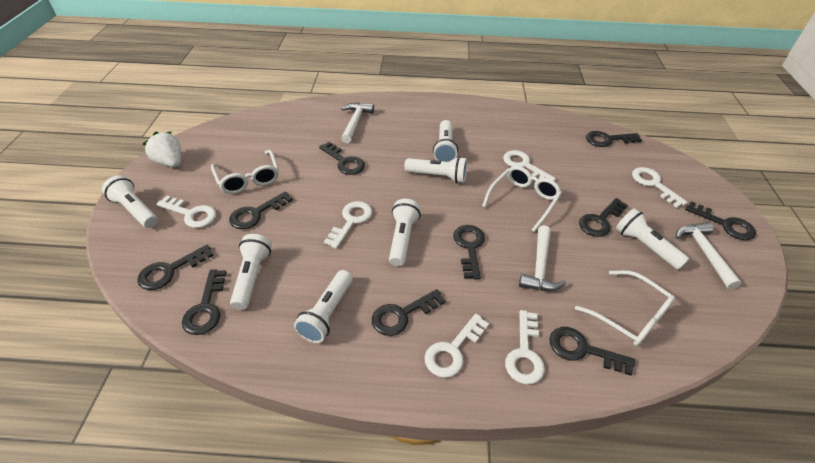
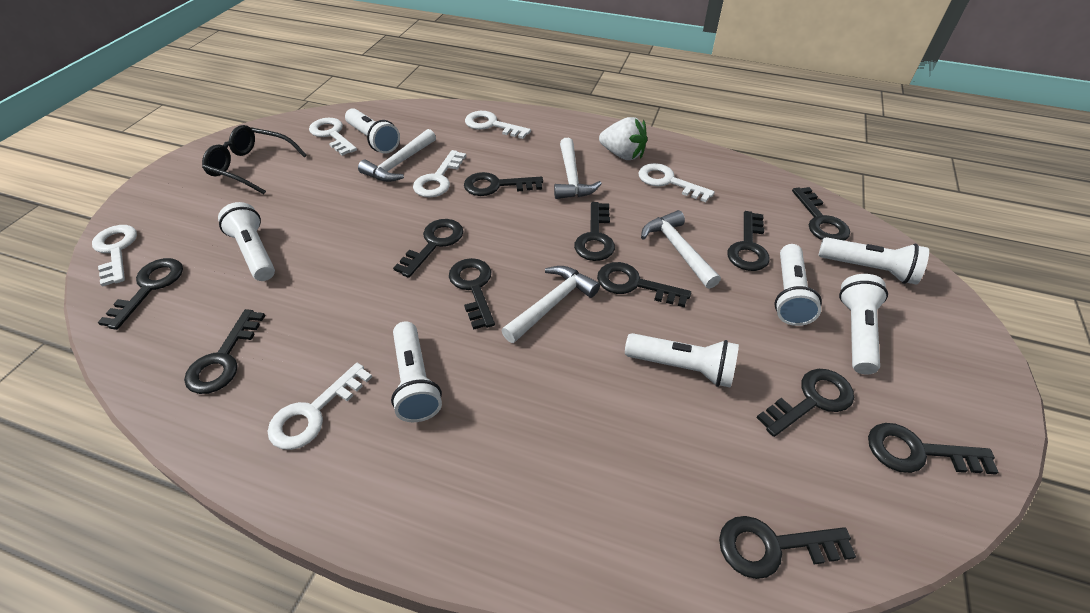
black glasses: 0 -> 1
black key: 10 -> 12
white glasses: 3 -> 0
white hammer: 3 -> 4

